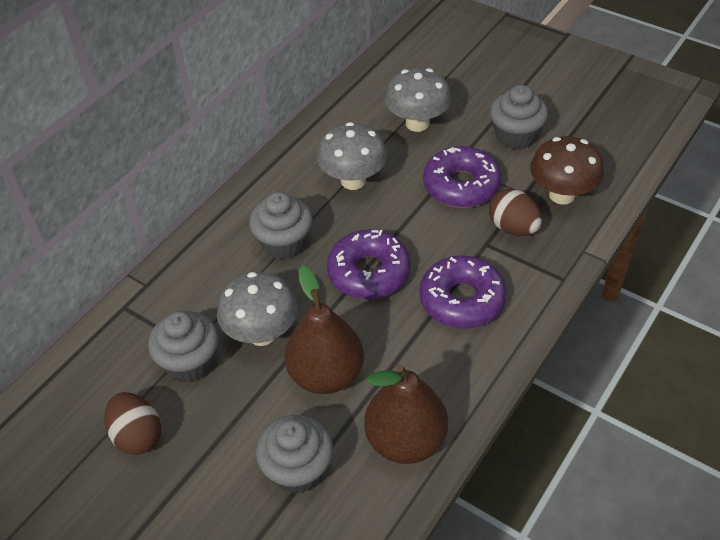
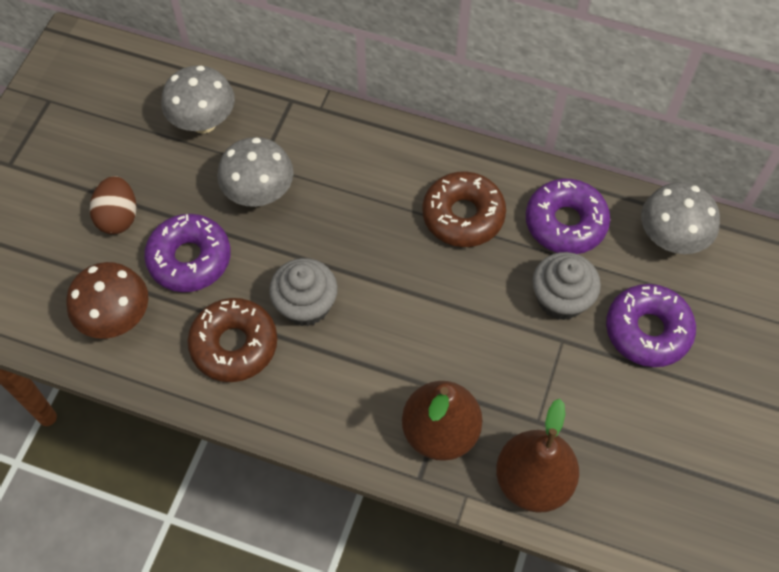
brown donut: 0 -> 2
brown egg: 2 -> 1
grey cupcake: 4 -> 2

